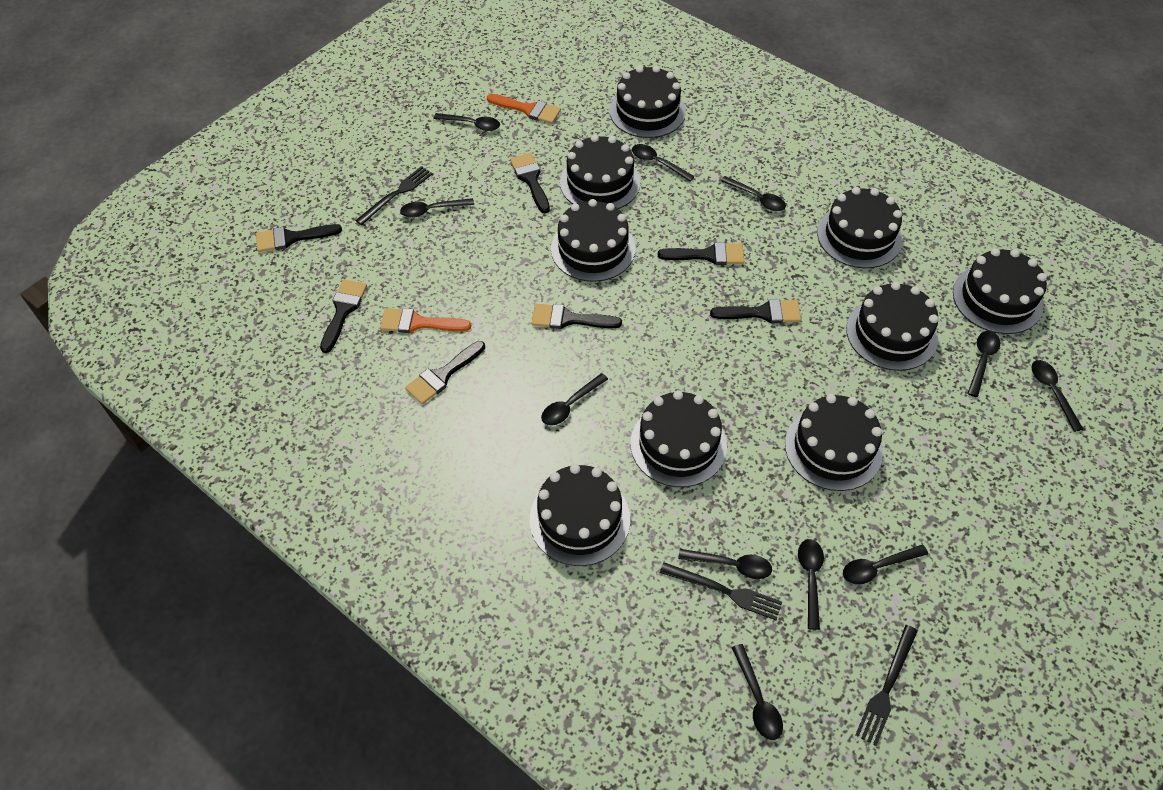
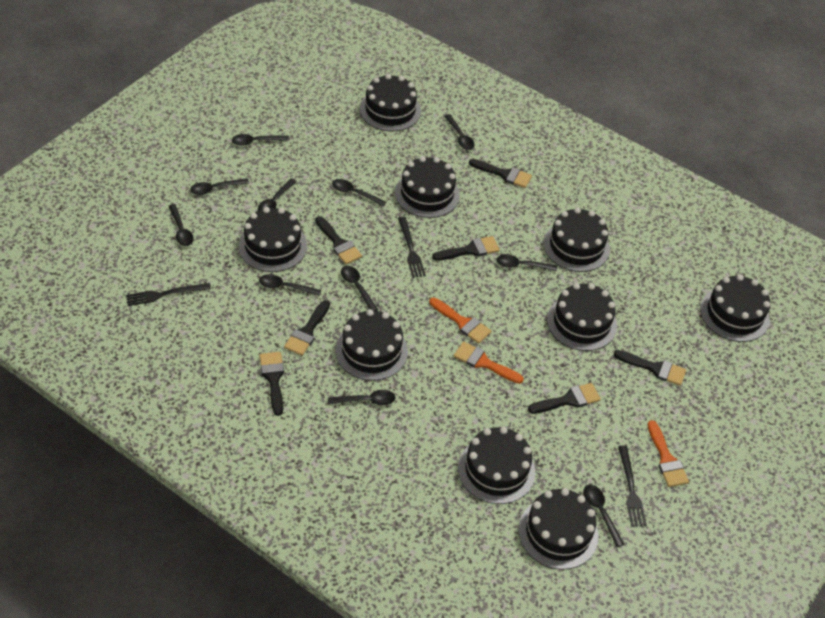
orange brush: 2 -> 3

